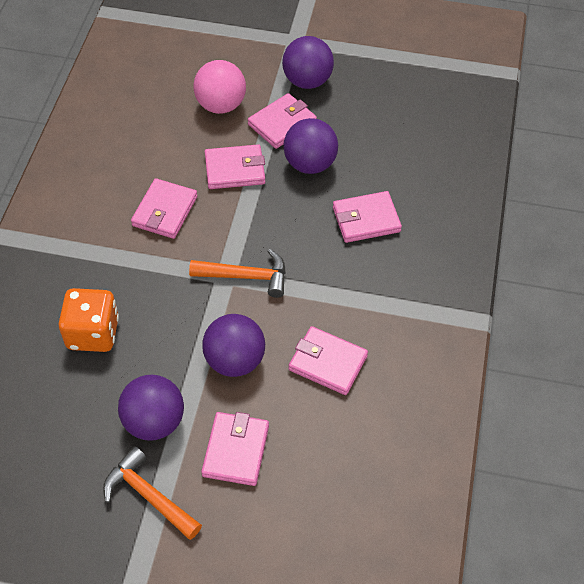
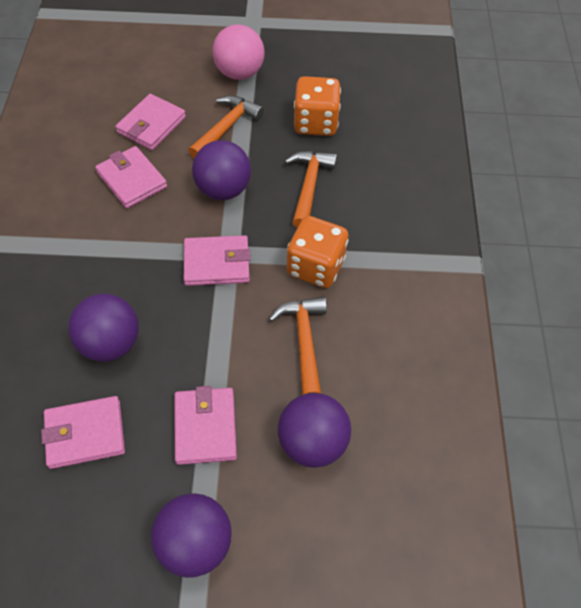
orange dice: 1 -> 2
orange hammer: 2 -> 3
pink wallet: 6 -> 5

